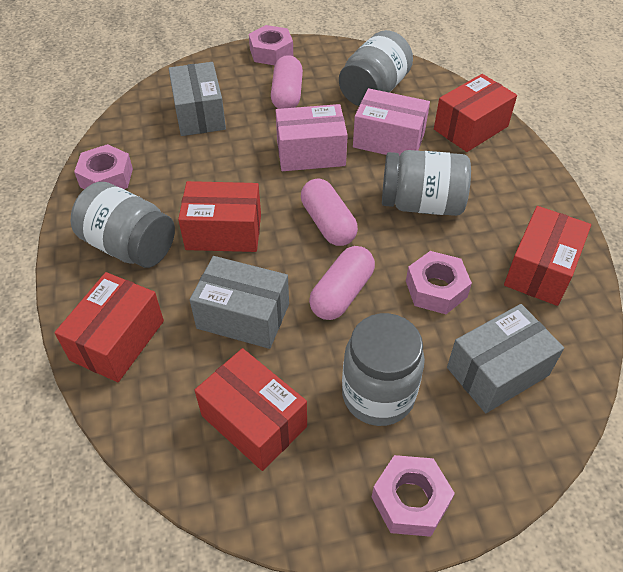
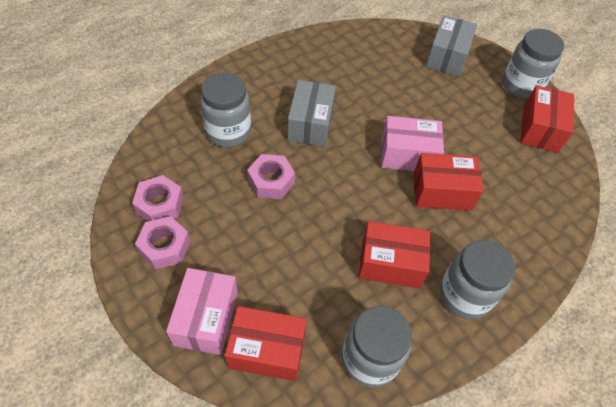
grey box: 3 -> 2
pink capsule: 3 -> 0
pink nut: 4 -> 3
red box: 5 -> 4

